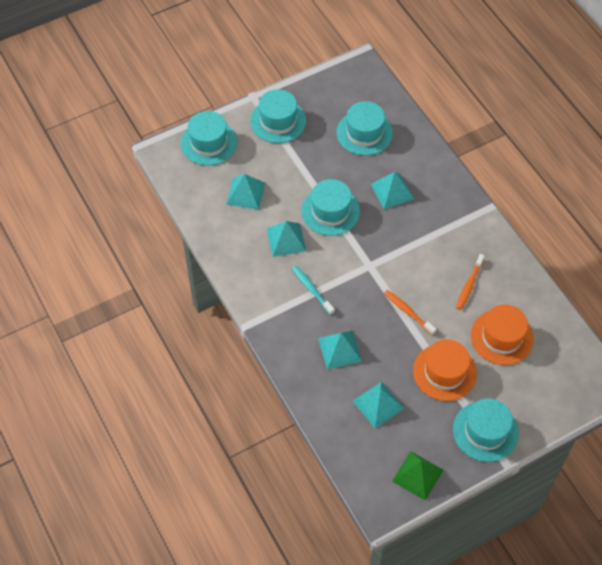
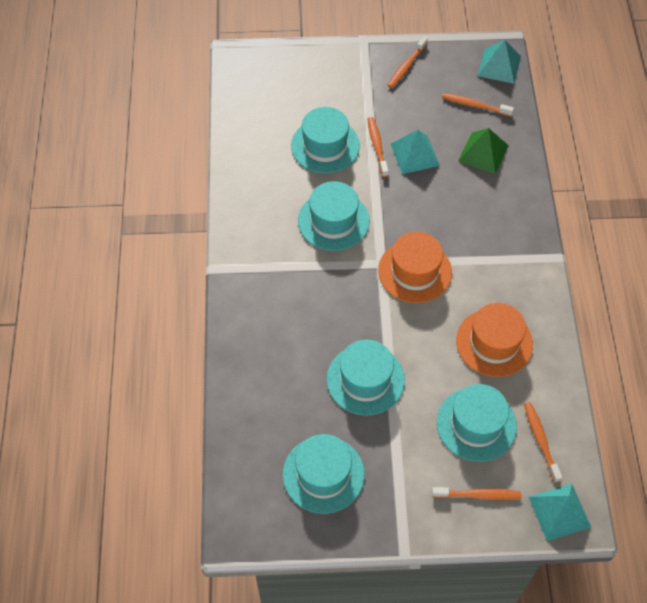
orange toothbrush: 2 -> 5
turquoise pyramid: 5 -> 3
turquoise toothbrush: 1 -> 0

